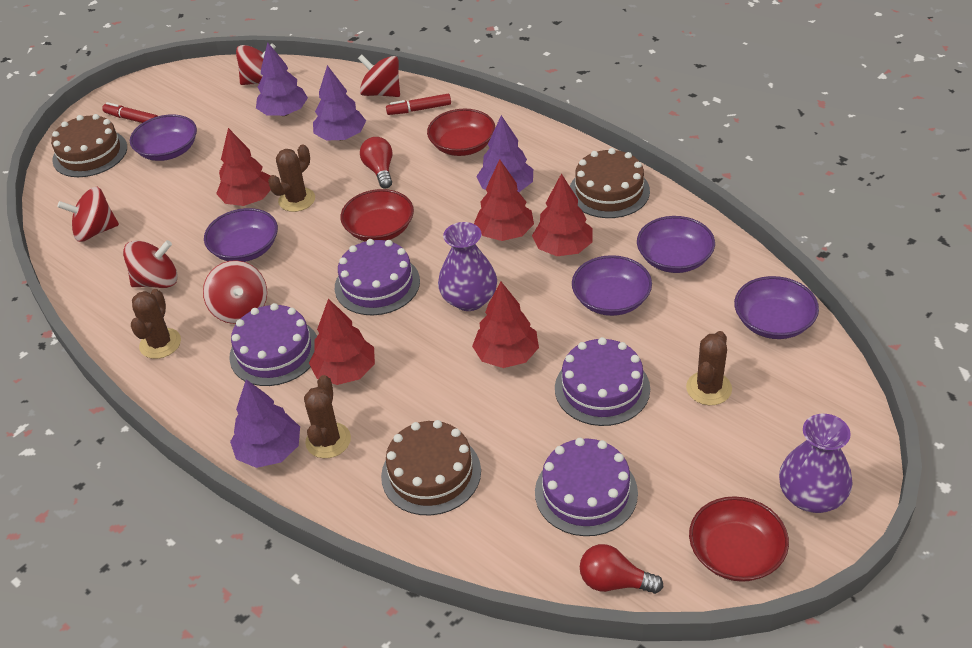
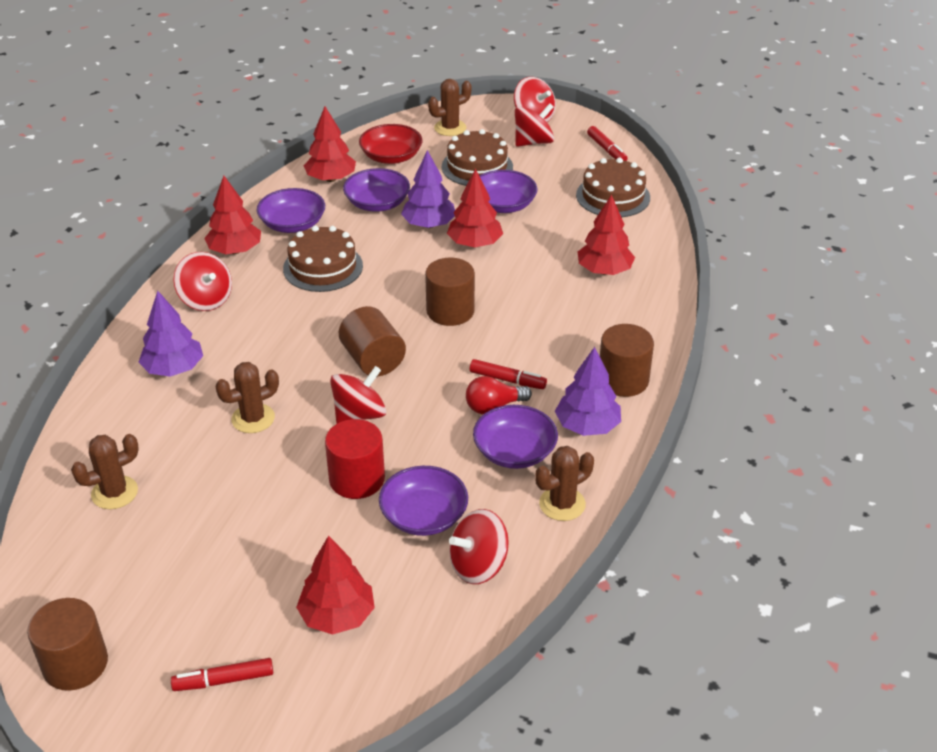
brown cylinder: 0 -> 4
purple cake: 4 -> 0
purple tree: 4 -> 3
purple vase: 2 -> 0
red bowl: 3 -> 1
red cylinder: 0 -> 1
red light bulb: 2 -> 1
red marker: 2 -> 3

